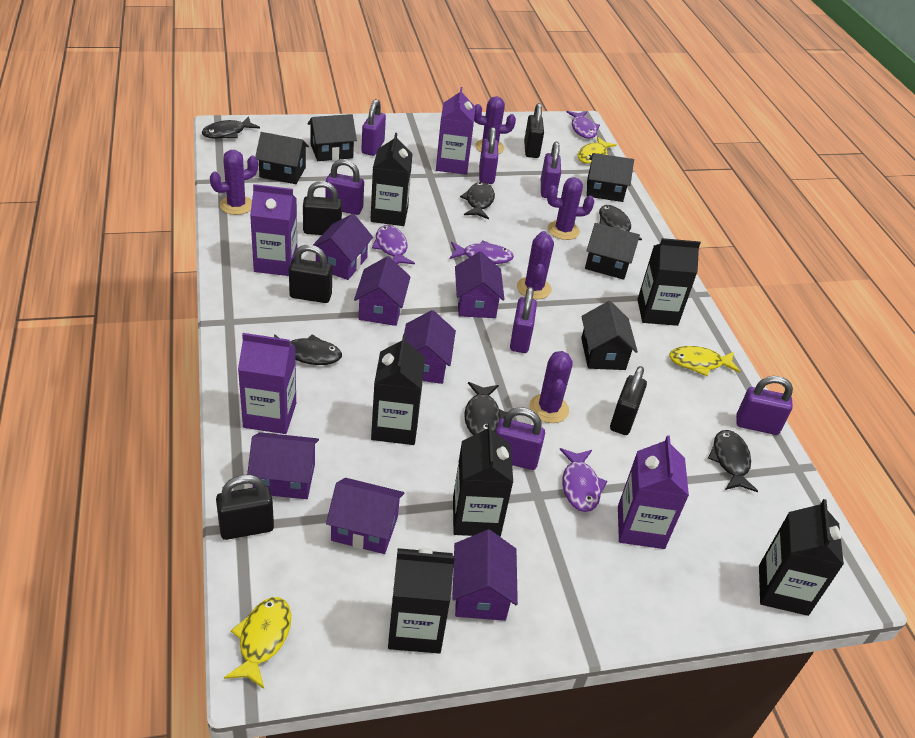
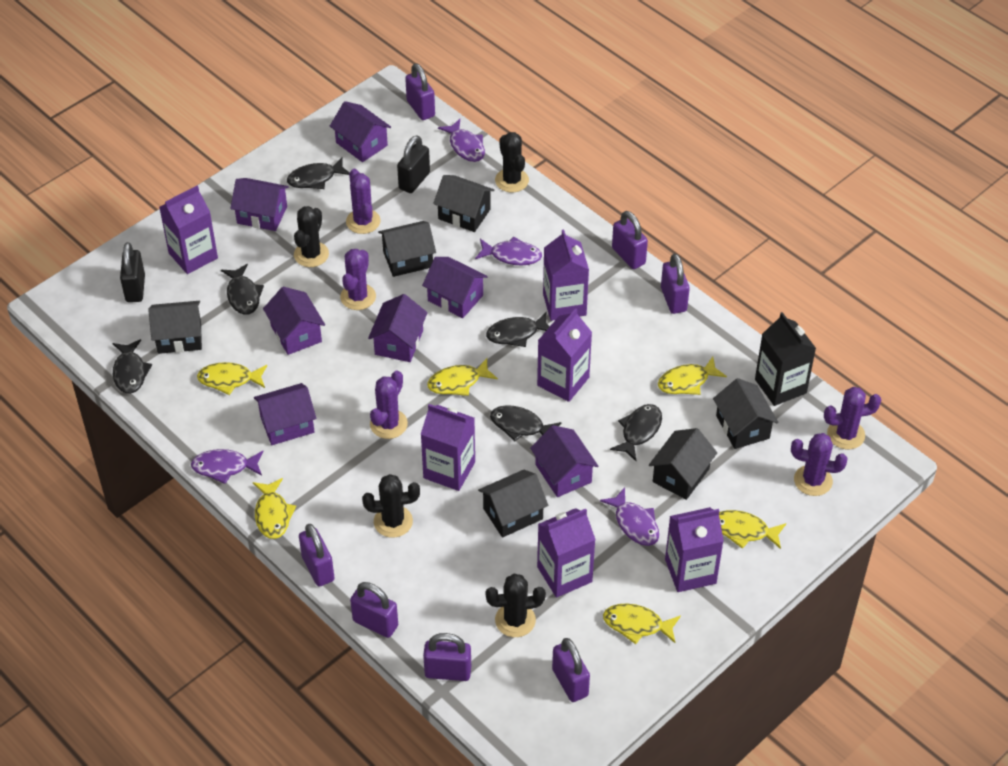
black cactus: 0 -> 4
black carton: 6 -> 1
black house: 5 -> 6
black padlock: 5 -> 2
purple carton: 4 -> 6
yellow fish: 3 -> 6

